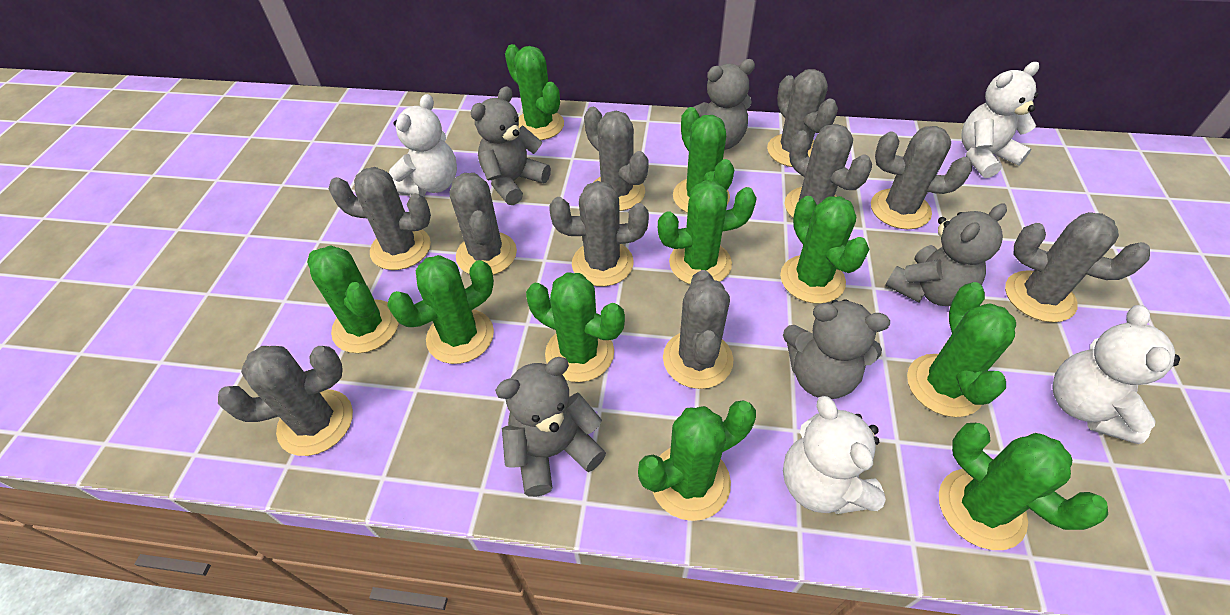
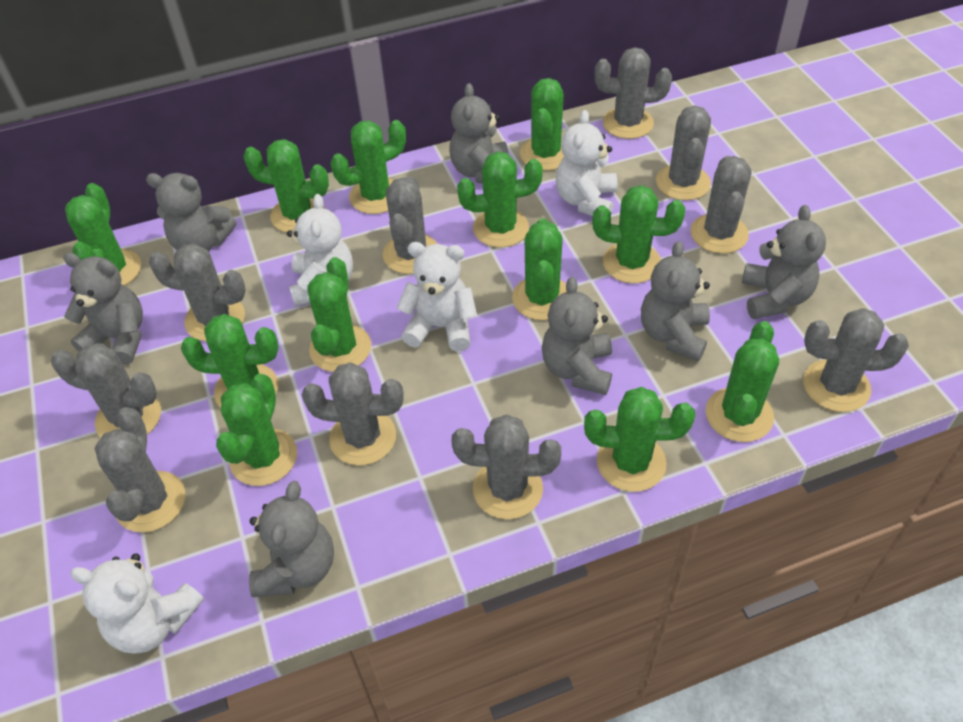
green cactus: 10 -> 12
grey teddy bear: 5 -> 7

